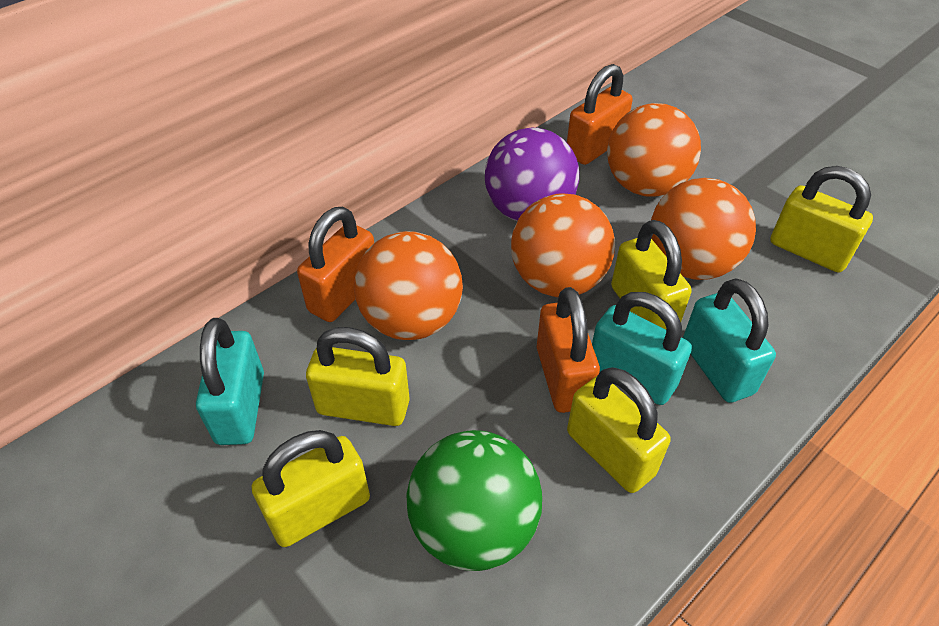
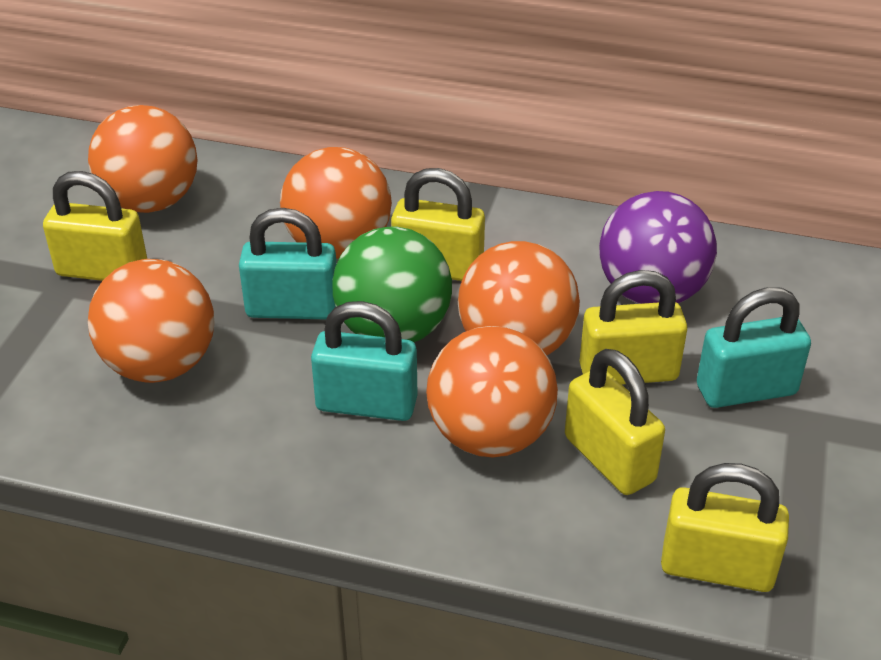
orange ball: 4 -> 5
orange padlock: 3 -> 0

